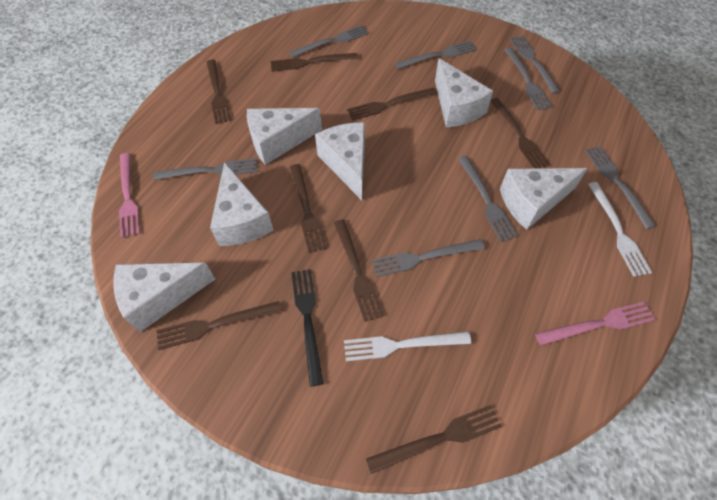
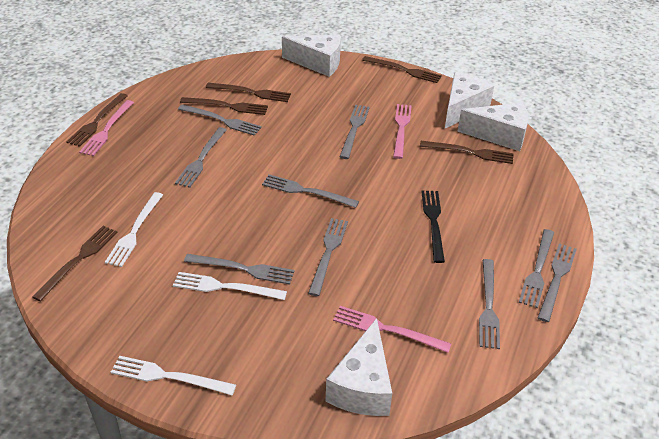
brown fork: 8 -> 6
grey fork: 8 -> 9
pink fork: 2 -> 3
white cheese: 6 -> 4
white fork: 2 -> 3

